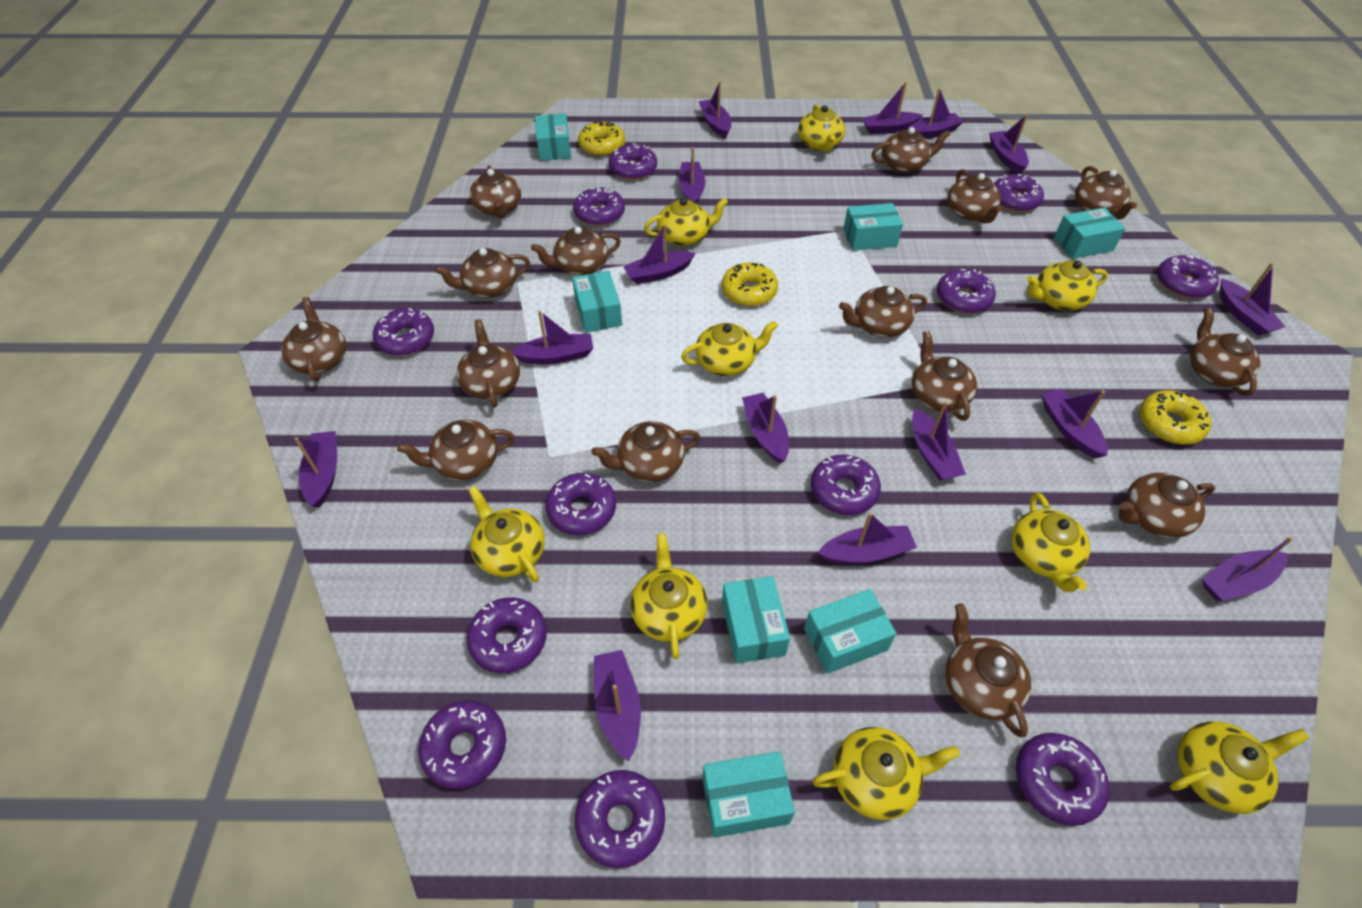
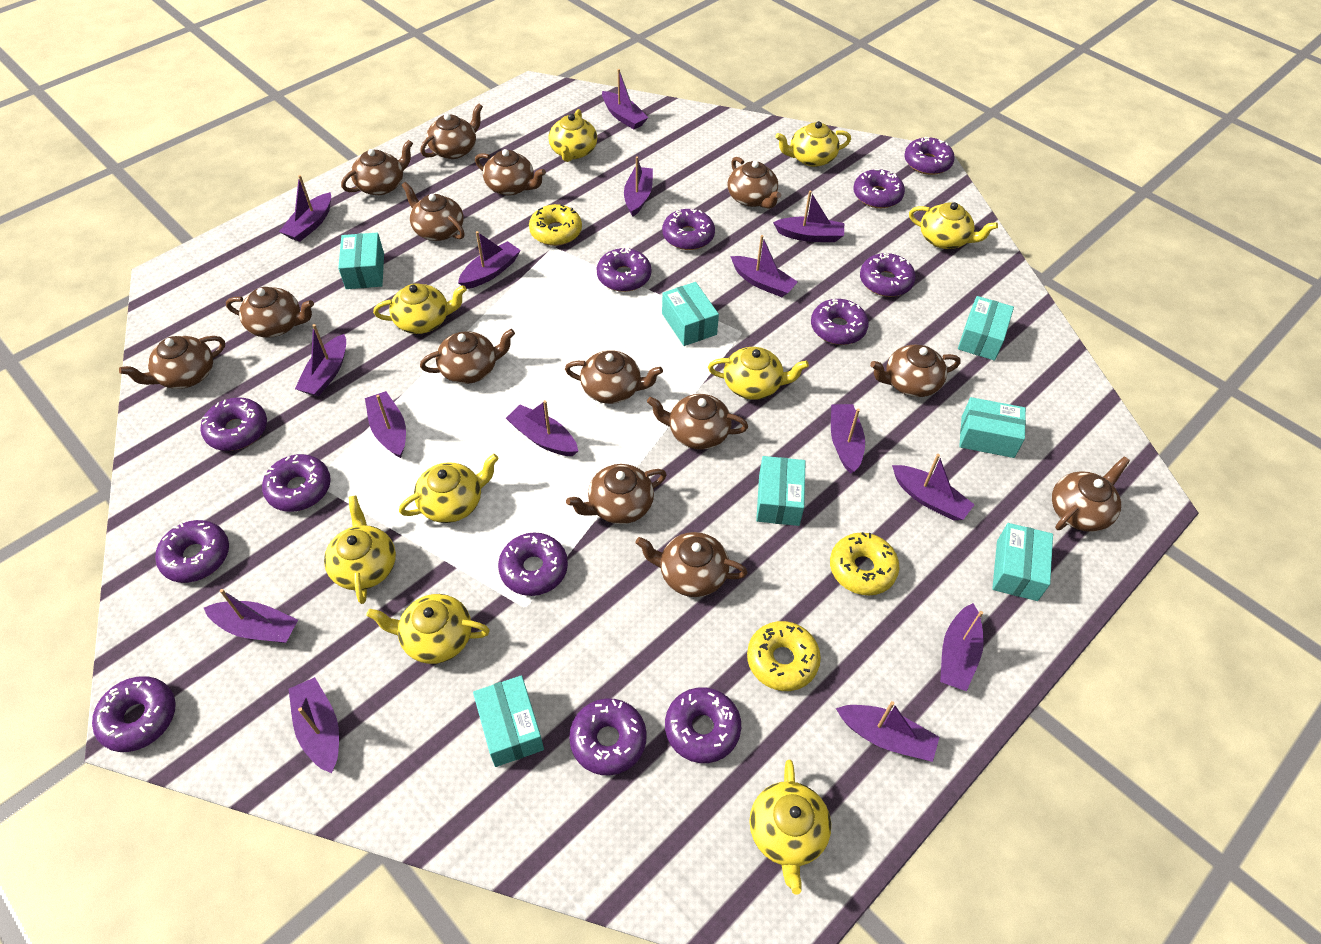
brown teapot: 15 -> 14
purple donut: 12 -> 13

